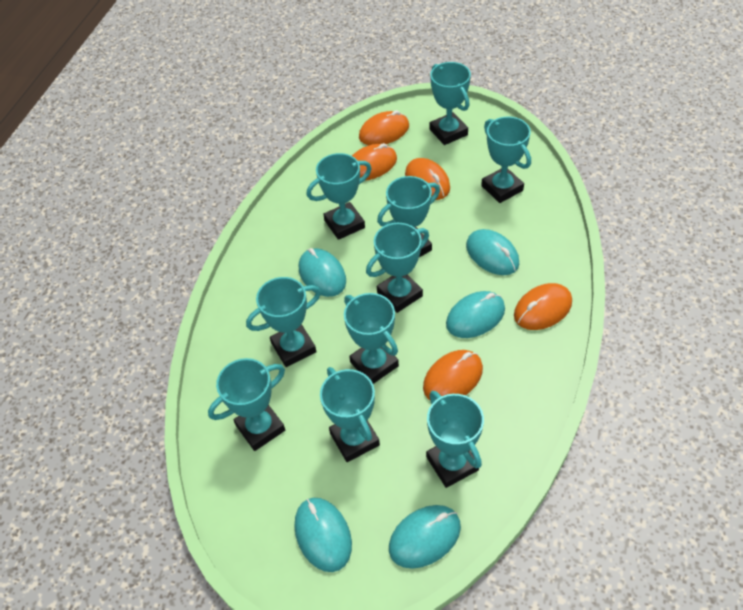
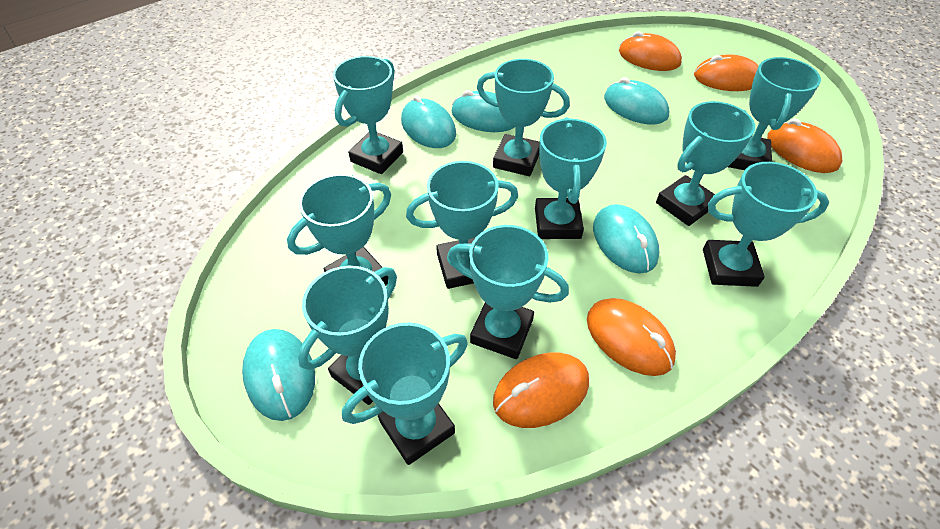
turquoise trophy: 10 -> 11

